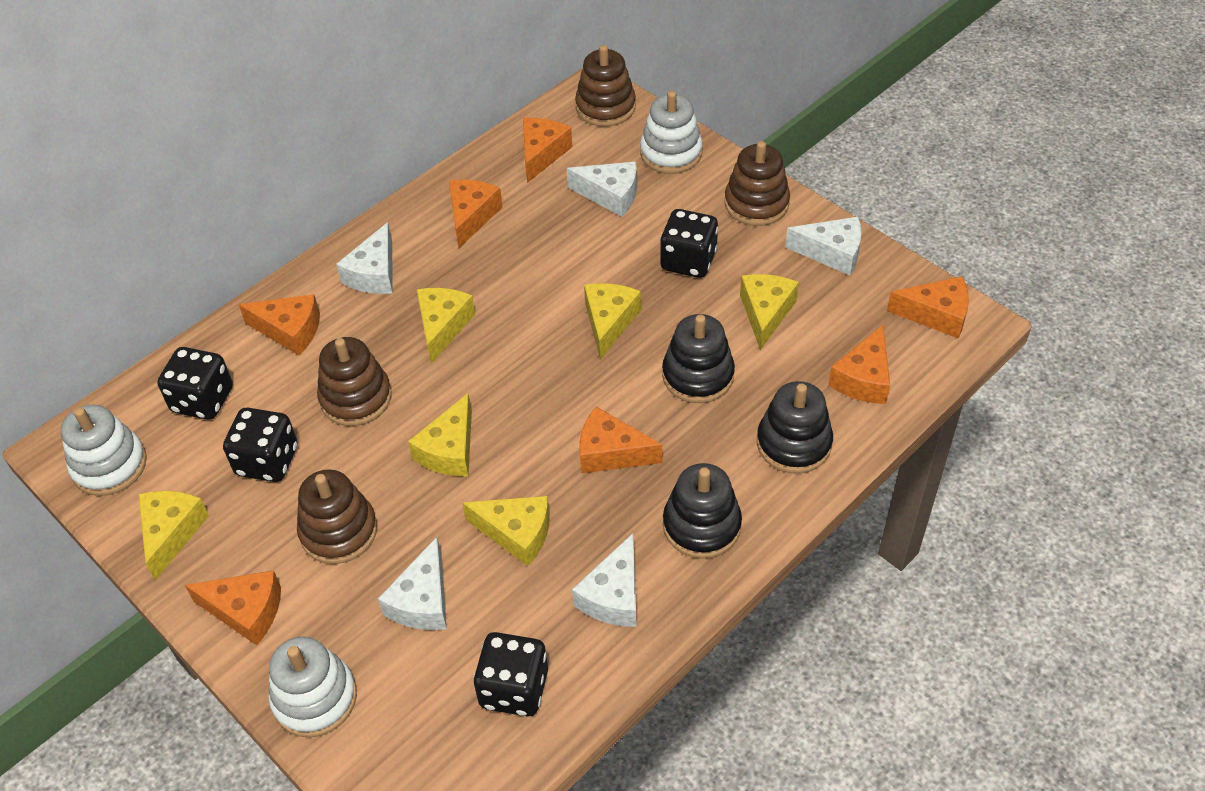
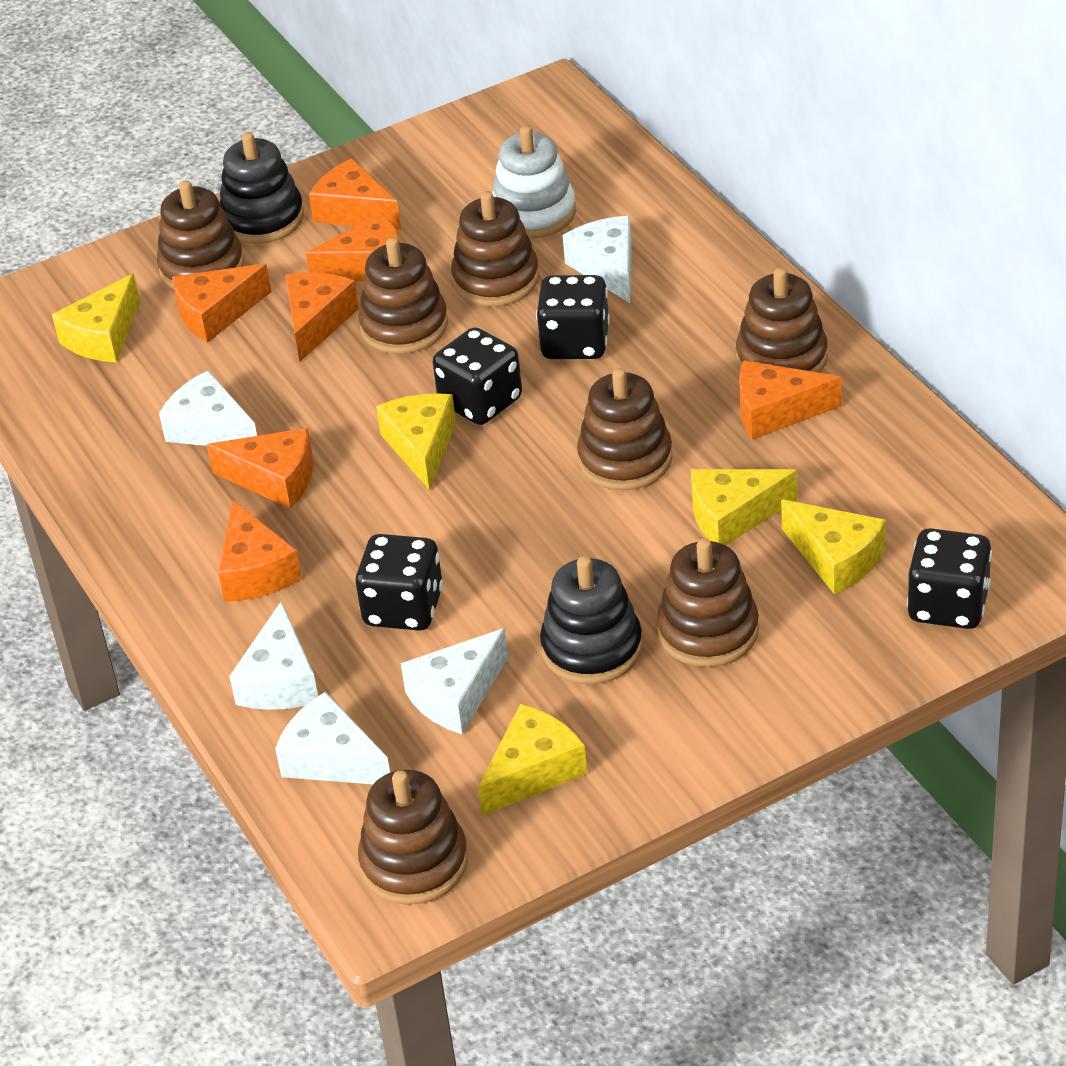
black stacking toy: 3 -> 2
brown stacking toy: 4 -> 7
white stacking toy: 3 -> 1
yellow cheese: 6 -> 5

